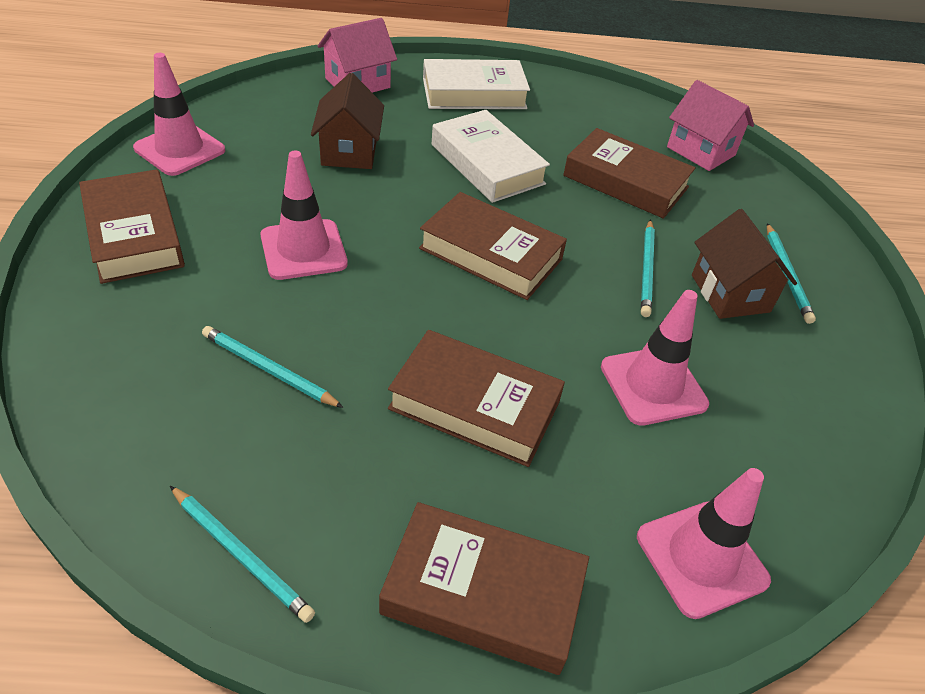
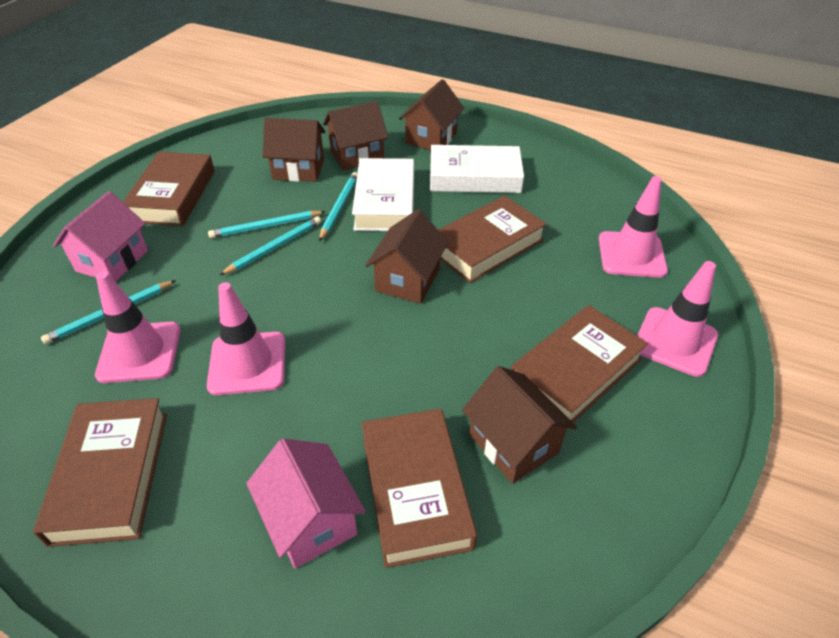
brown house: 2 -> 5

